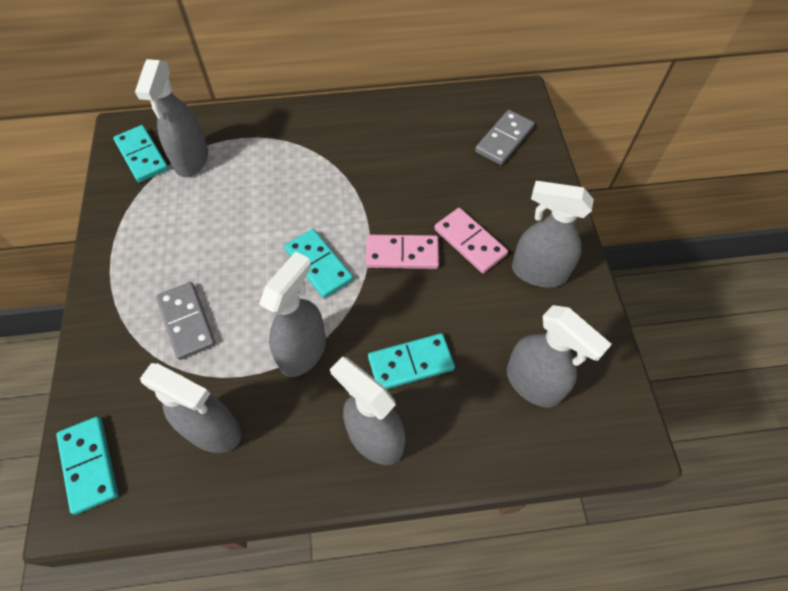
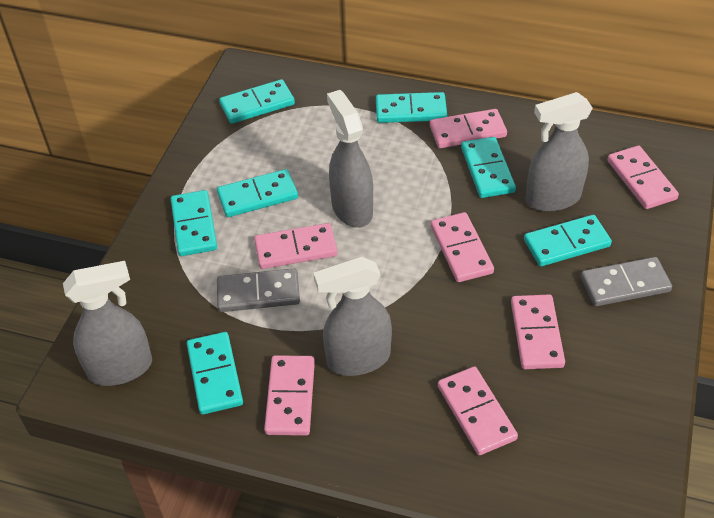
grey spray bottle: 6 -> 4
pink domino: 2 -> 7
turquoise domino: 4 -> 7

